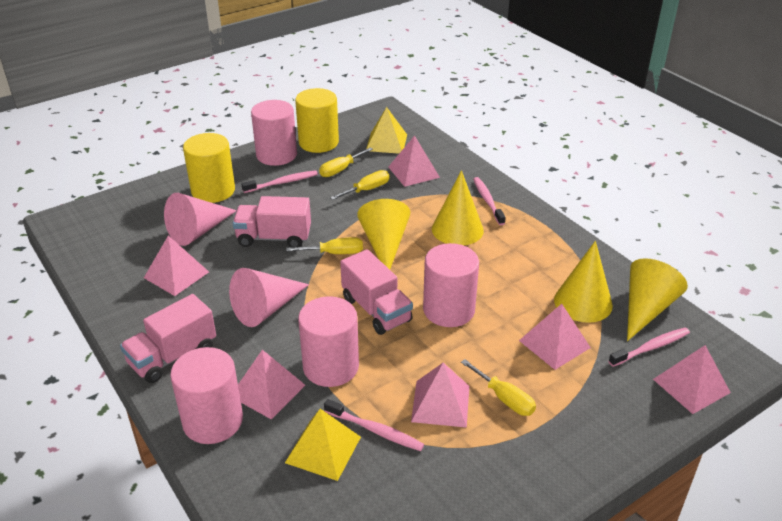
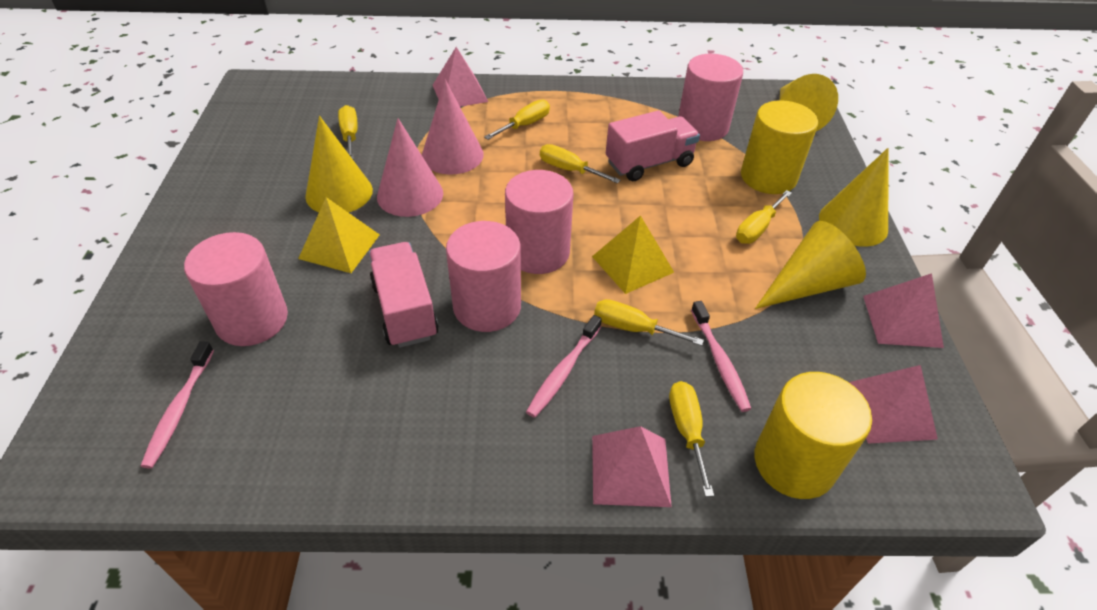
pink pyramid: 6 -> 4
pink toothbrush: 4 -> 3
pink truck: 3 -> 2
yellow screwdriver: 4 -> 6

